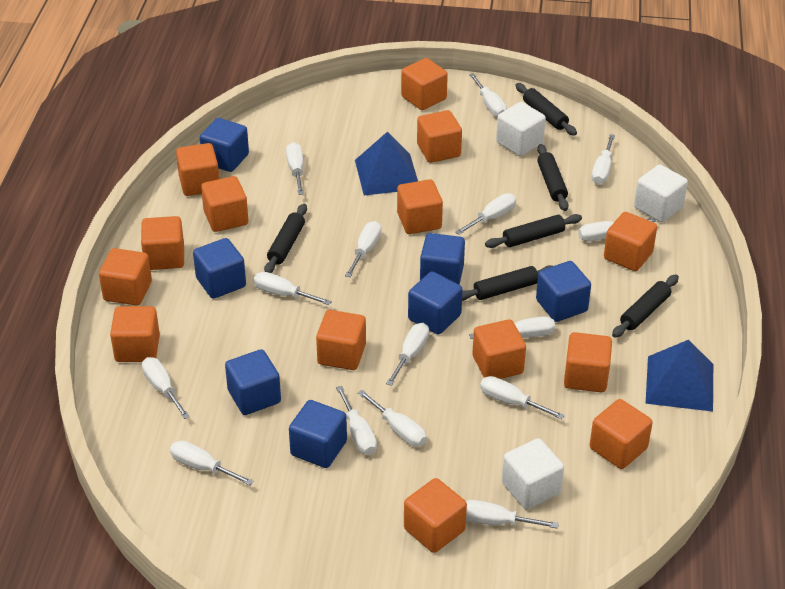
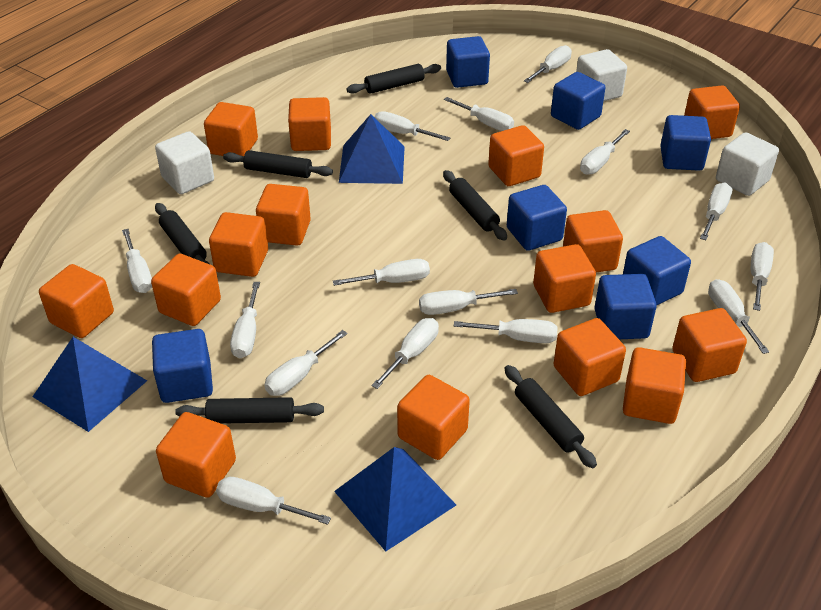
blue pyramid: 2 -> 3
orange cube: 14 -> 15

